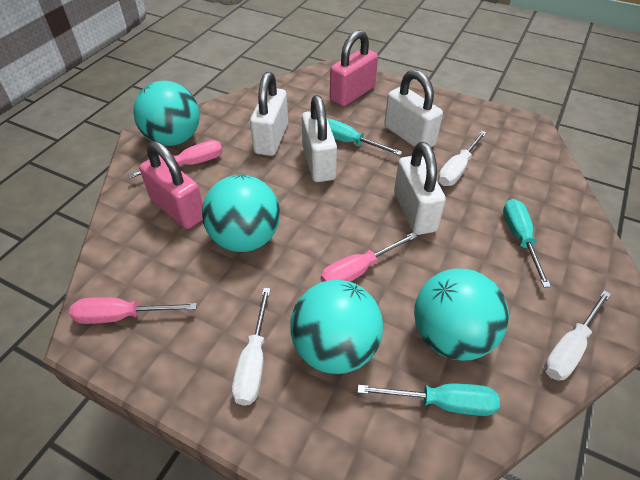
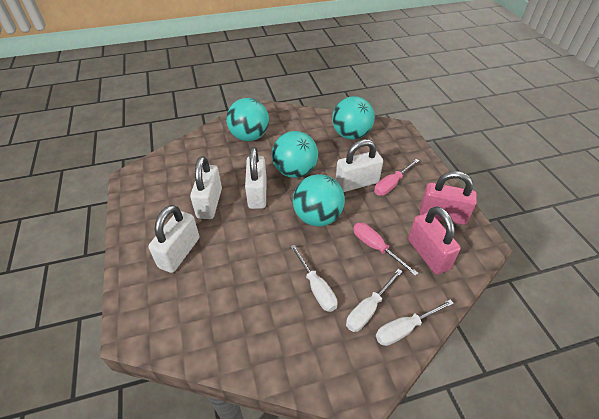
pink screwdriver: 3 -> 2
turquoise screwdriver: 3 -> 0

